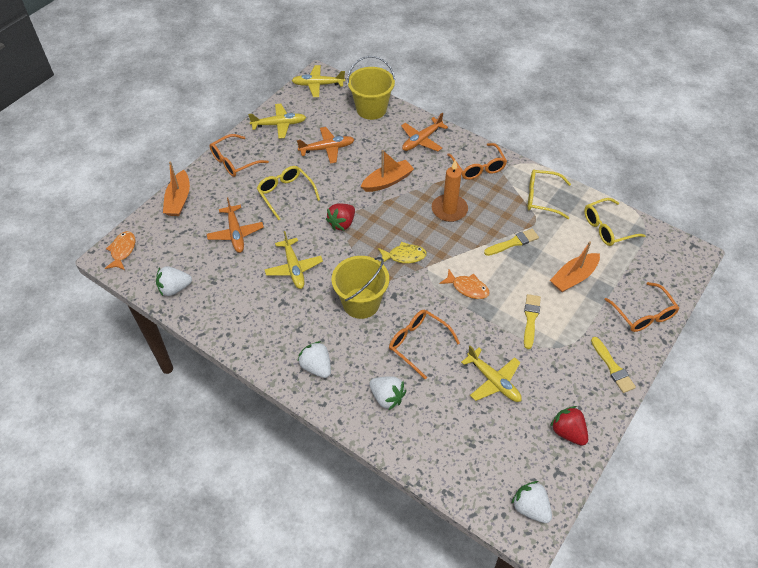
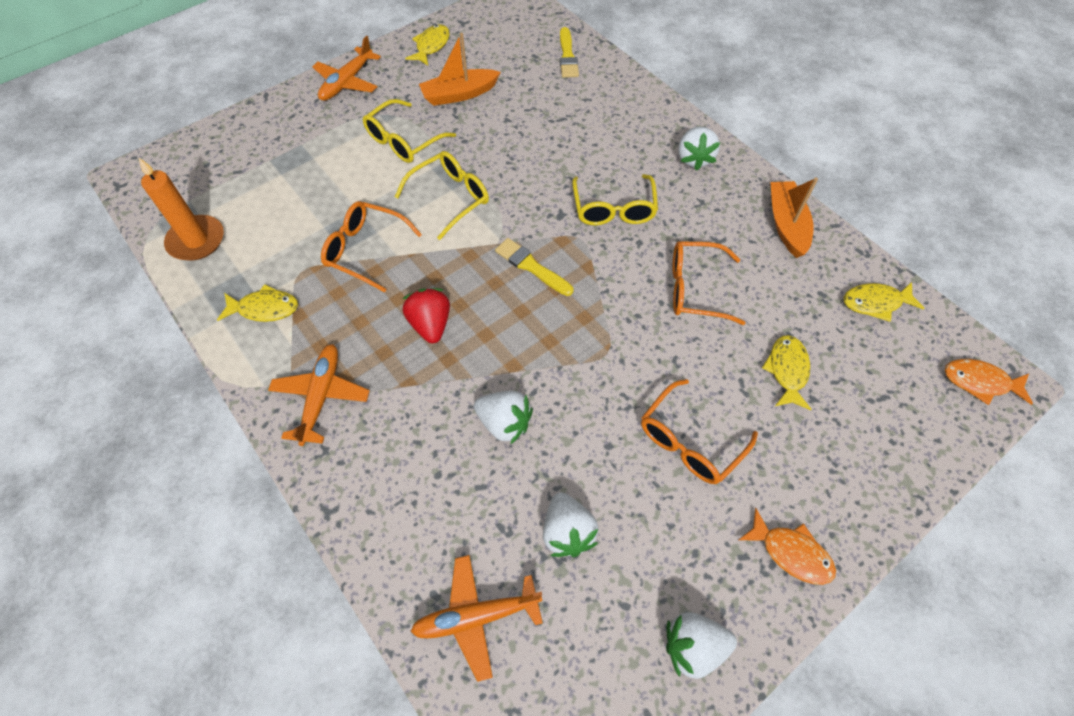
orange boat: 3 -> 2
orange glasses: 4 -> 3
red strawberry: 2 -> 1
yellow brush: 3 -> 2
yellow bucket: 2 -> 0
yellow fish: 1 -> 4
yellow plane: 4 -> 0

